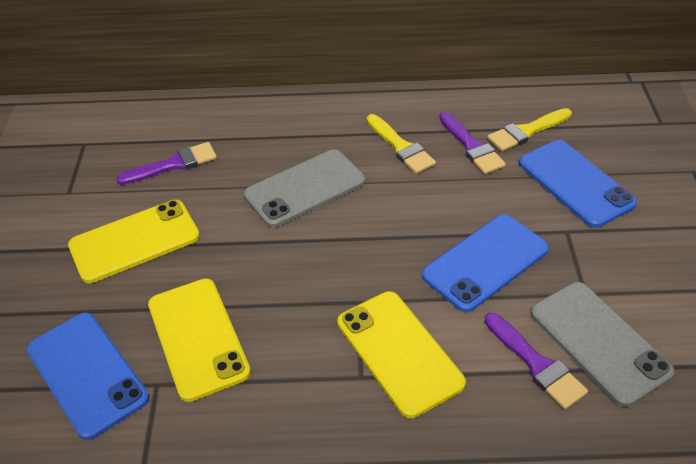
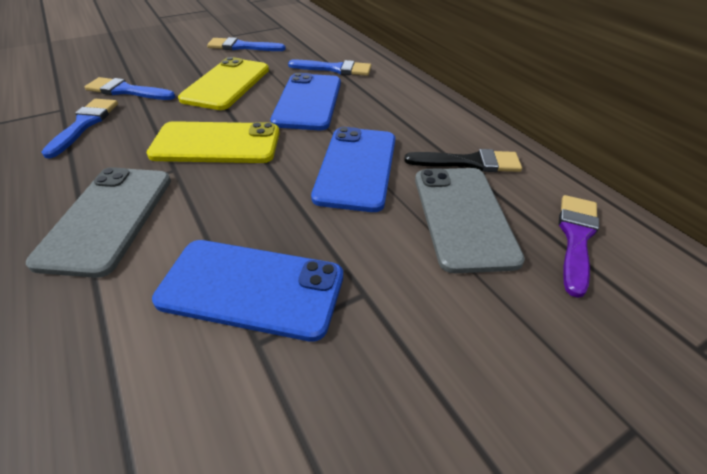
black brush: 0 -> 1
blue brush: 0 -> 4
purple brush: 3 -> 1
yellow brush: 2 -> 0
yellow phone: 3 -> 2

